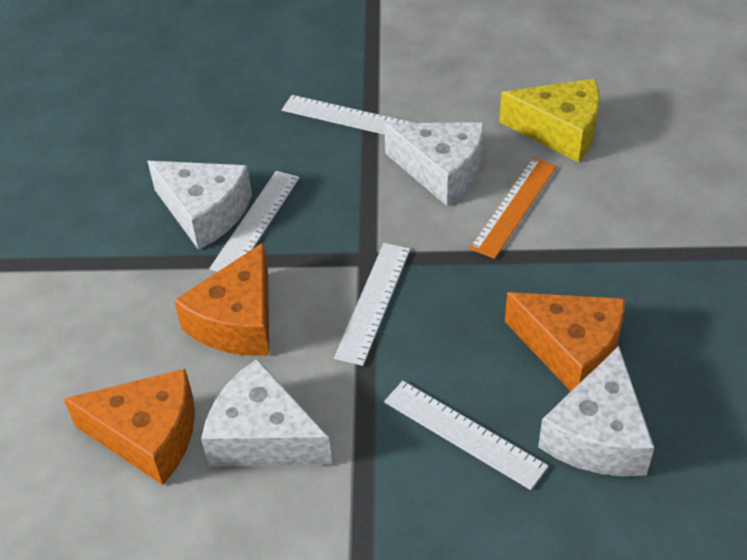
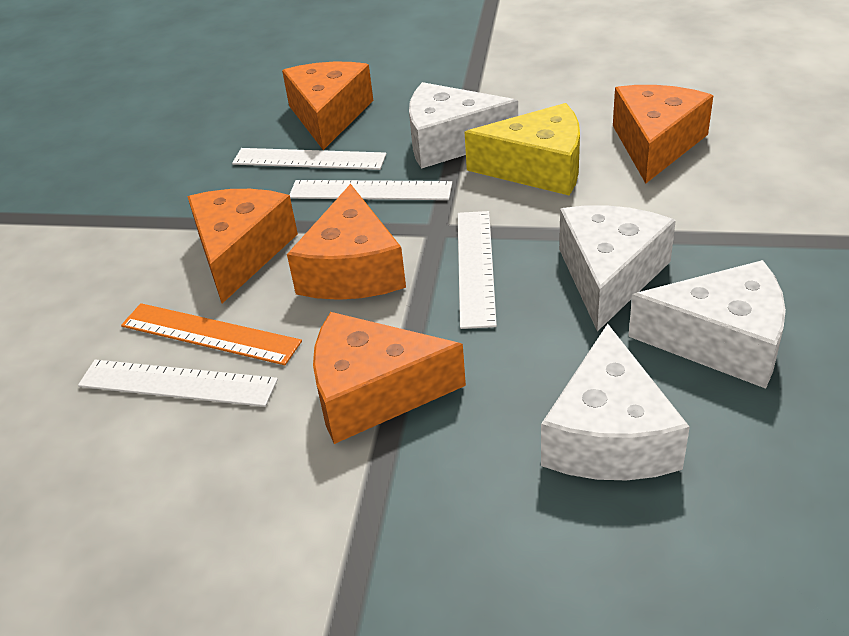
orange cheese: 3 -> 5

